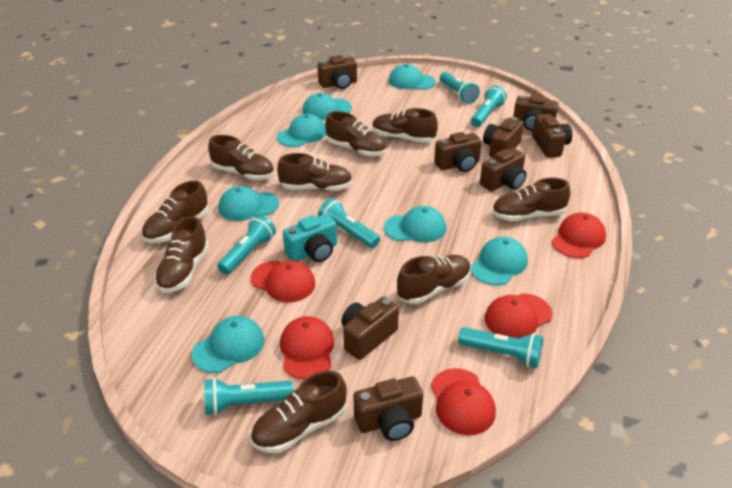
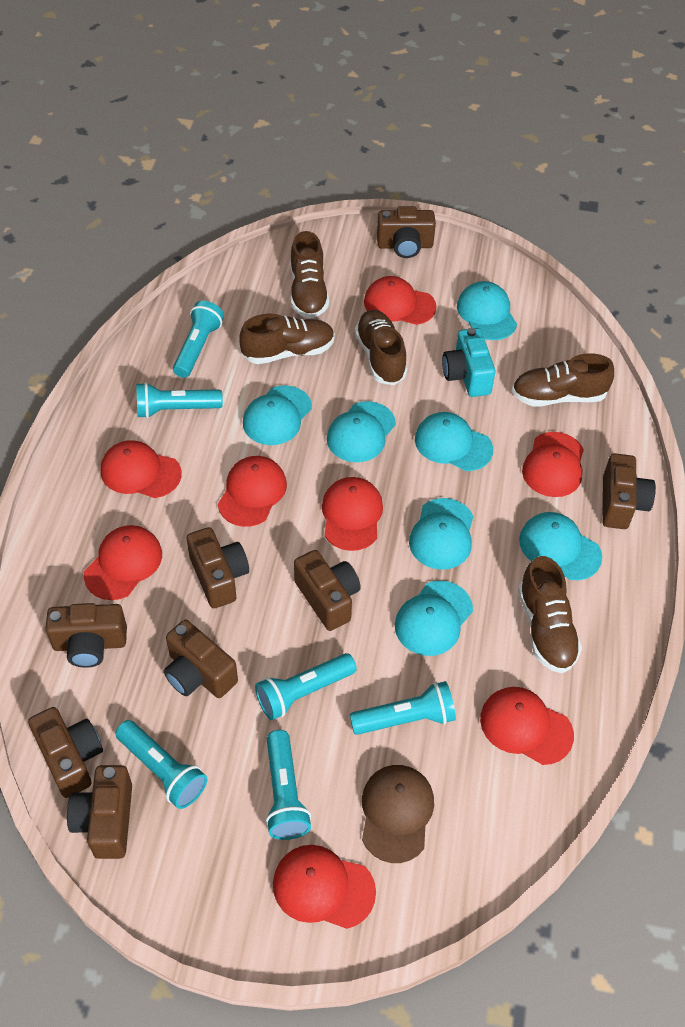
brown cap: 0 -> 1
brown shoe: 9 -> 5
red cap: 5 -> 8

